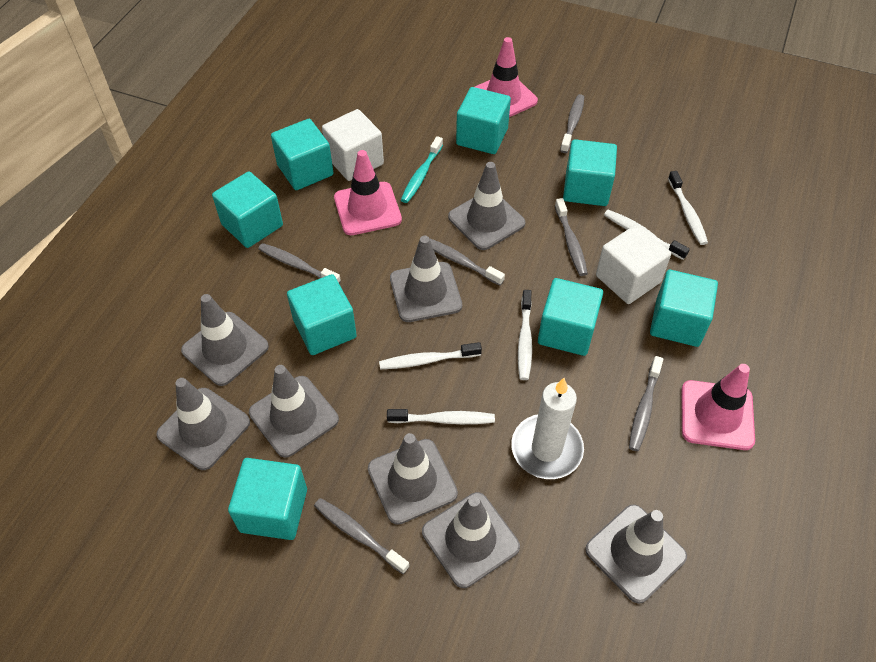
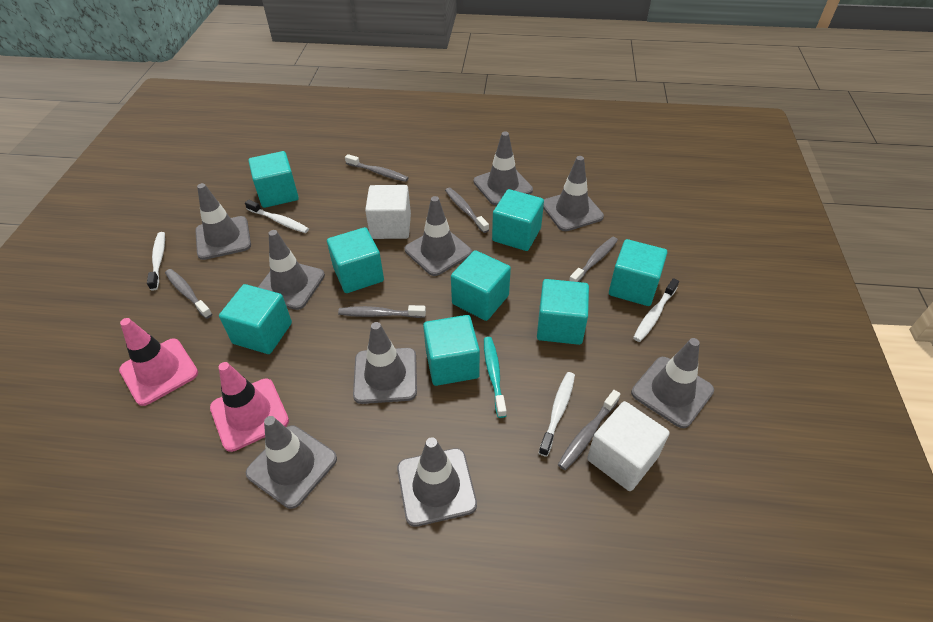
grey traffic cone: 8 -> 9
pink traffic cone: 3 -> 2
white candle: 1 -> 0
white toothbrush: 5 -> 4

